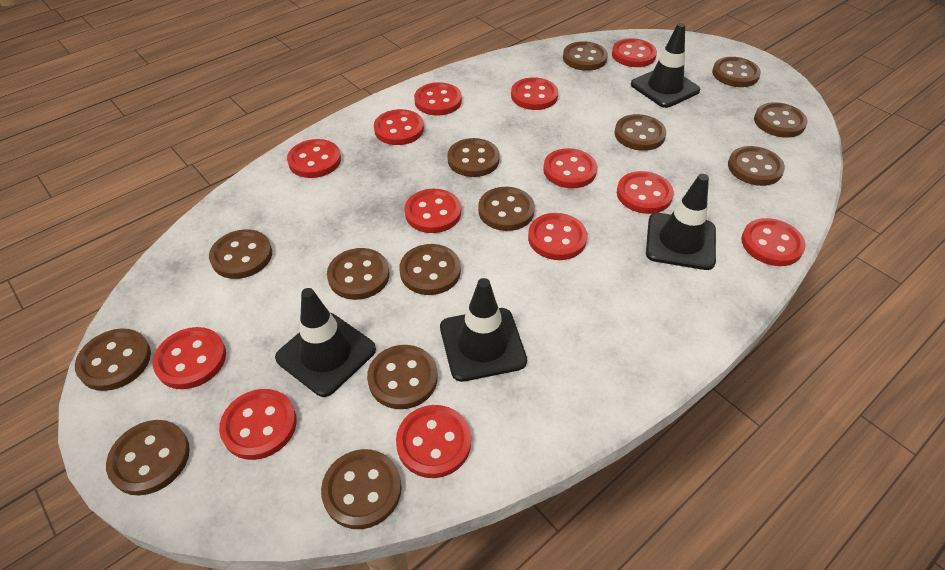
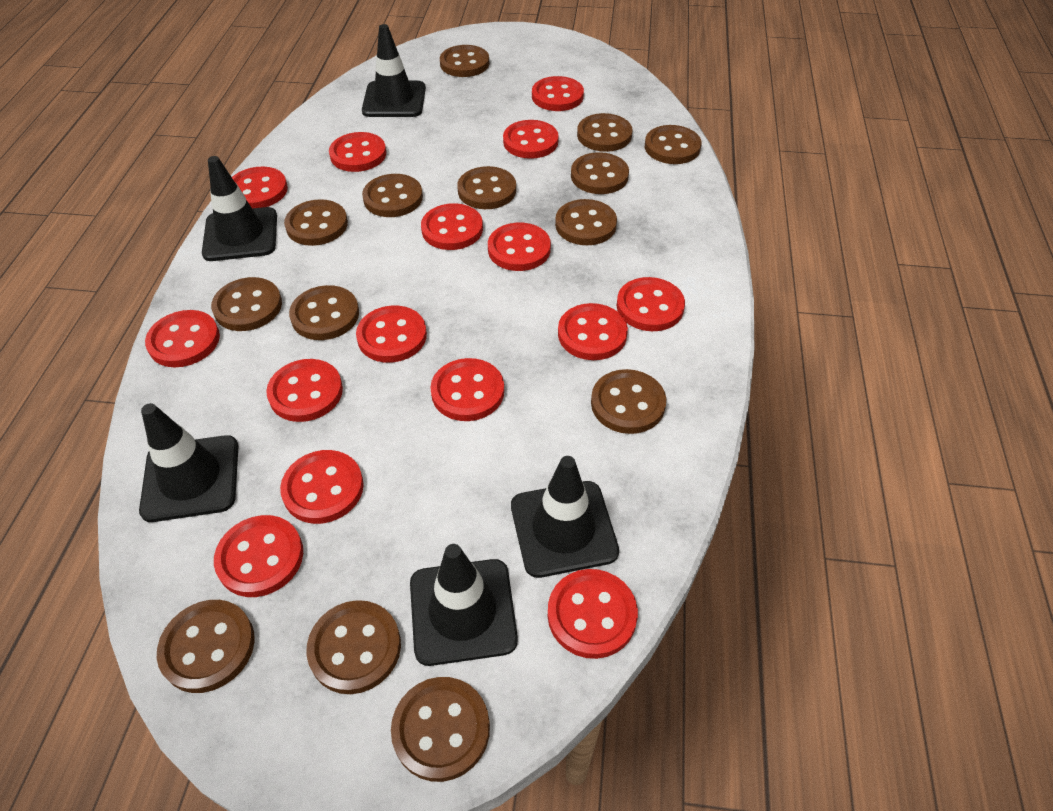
black traffic cone: 4 -> 5
red button: 13 -> 15

